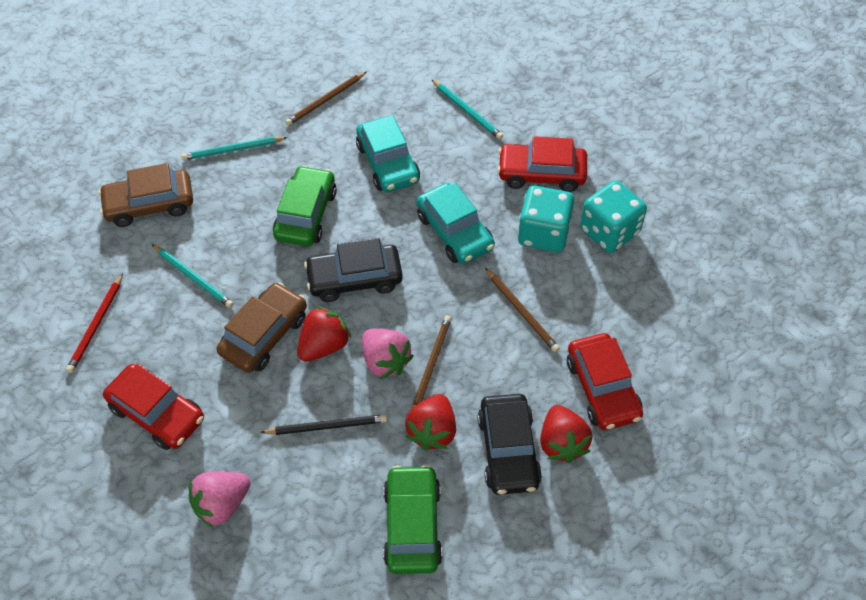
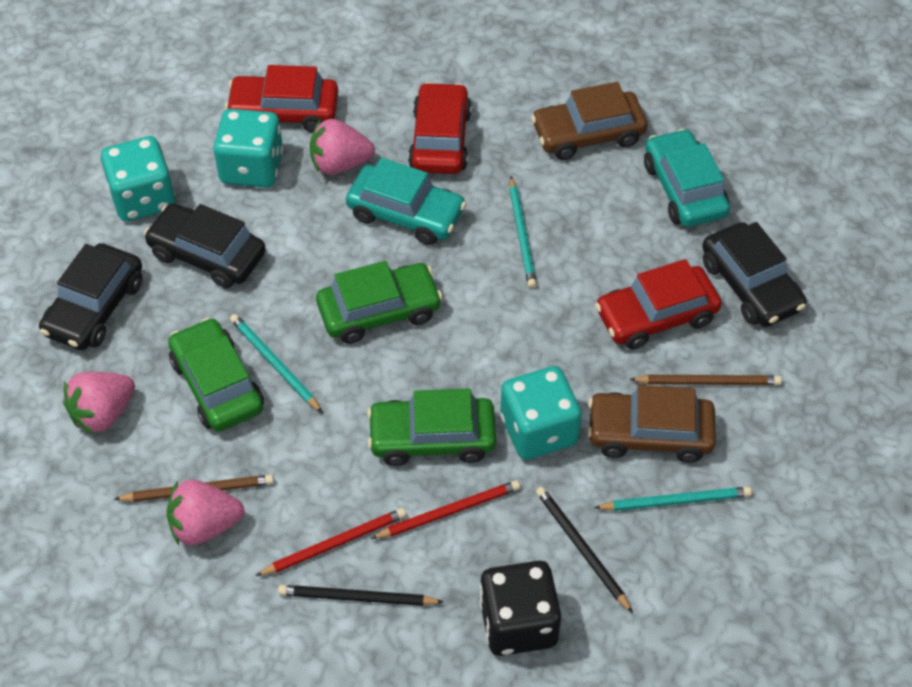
black car: 2 -> 3
black dice: 0 -> 1
black pencil: 1 -> 2
brown pencil: 3 -> 2
green car: 2 -> 3
pink strawberry: 2 -> 3
red pencil: 1 -> 2
red strawberry: 3 -> 0
turquoise dice: 2 -> 3

